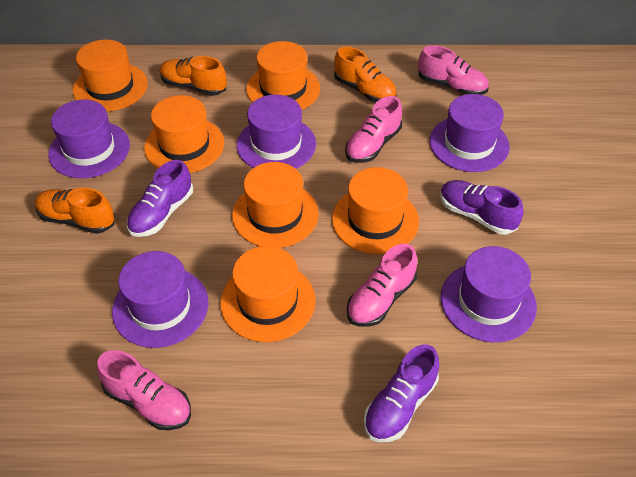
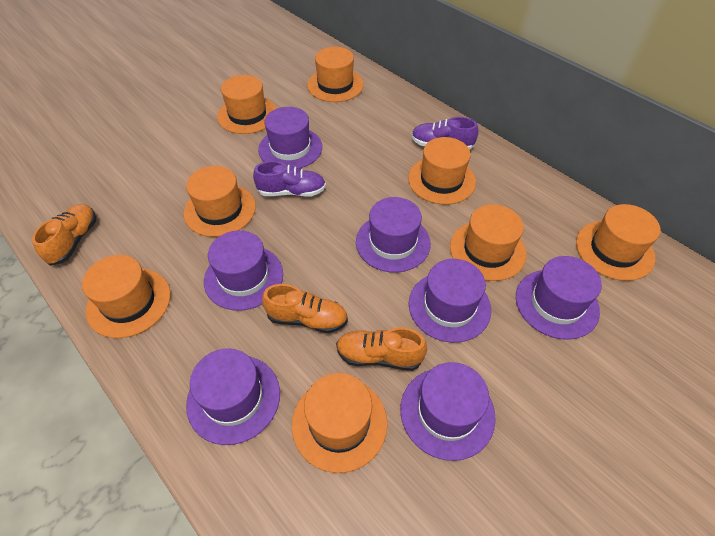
orange hat: 6 -> 8
pink shoe: 4 -> 0
purple hat: 5 -> 7
purple shoe: 3 -> 2

